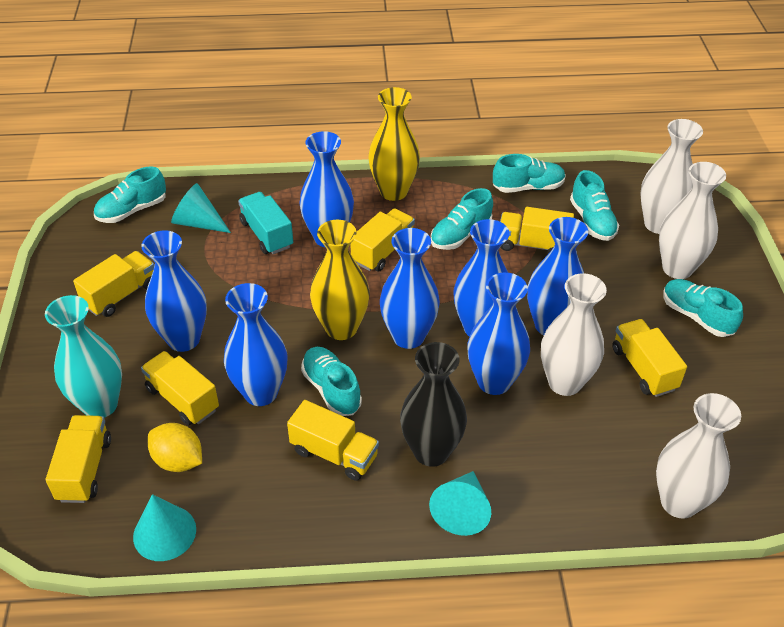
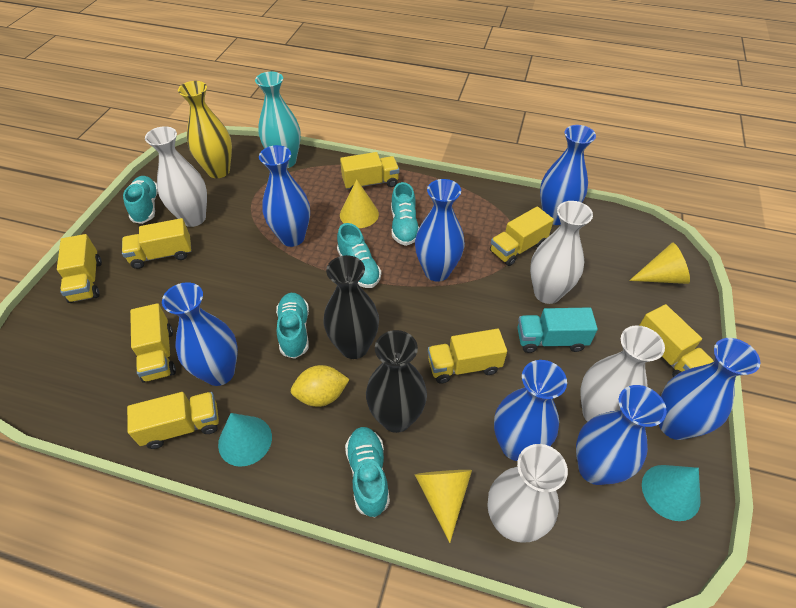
black vase: 1 -> 2
turquoise cone: 3 -> 2
turquoise shoe: 6 -> 5
yellow cone: 0 -> 3
yellow truck: 7 -> 8
yellow vase: 2 -> 1

